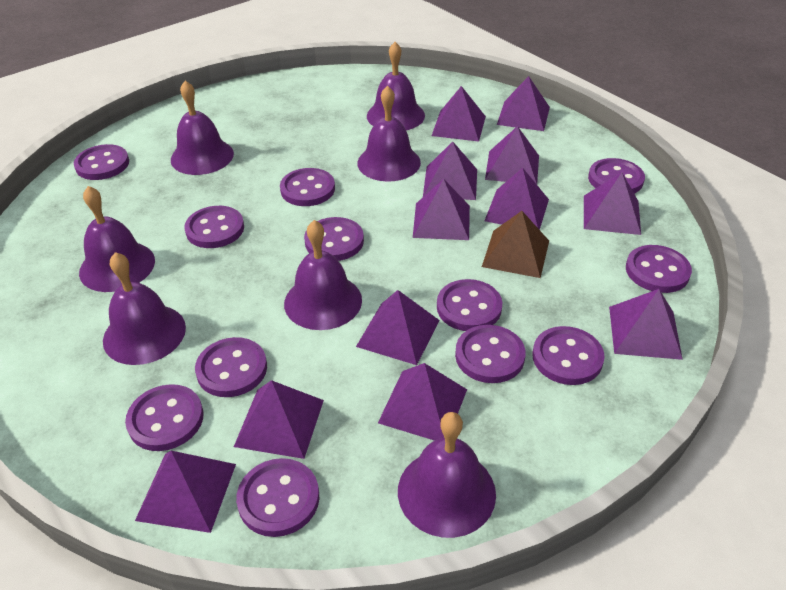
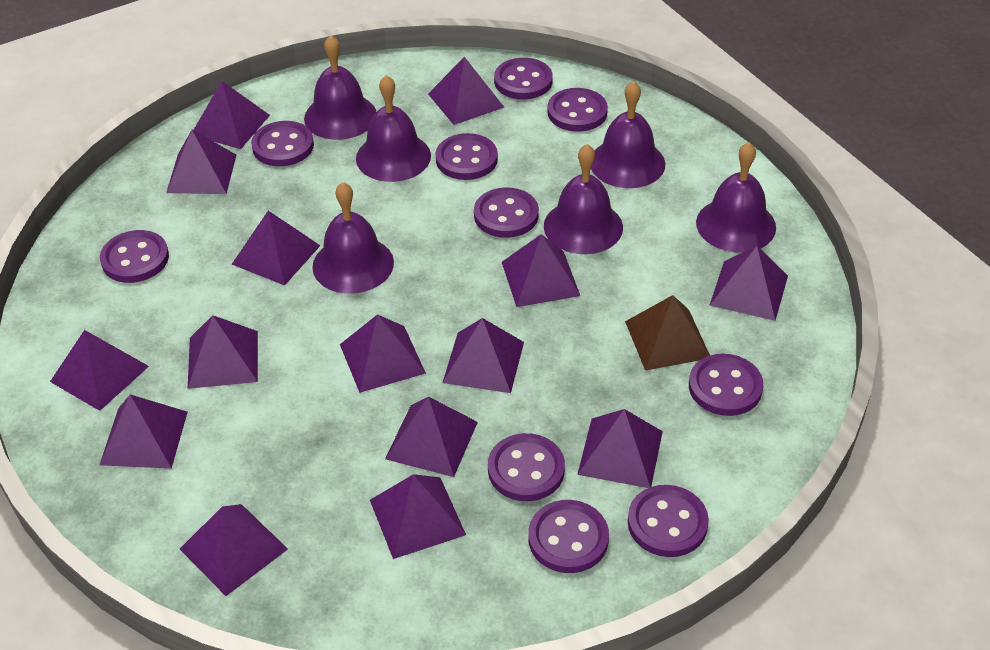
purple bell: 7 -> 6
purple button: 12 -> 10
purple pyramid: 12 -> 15

